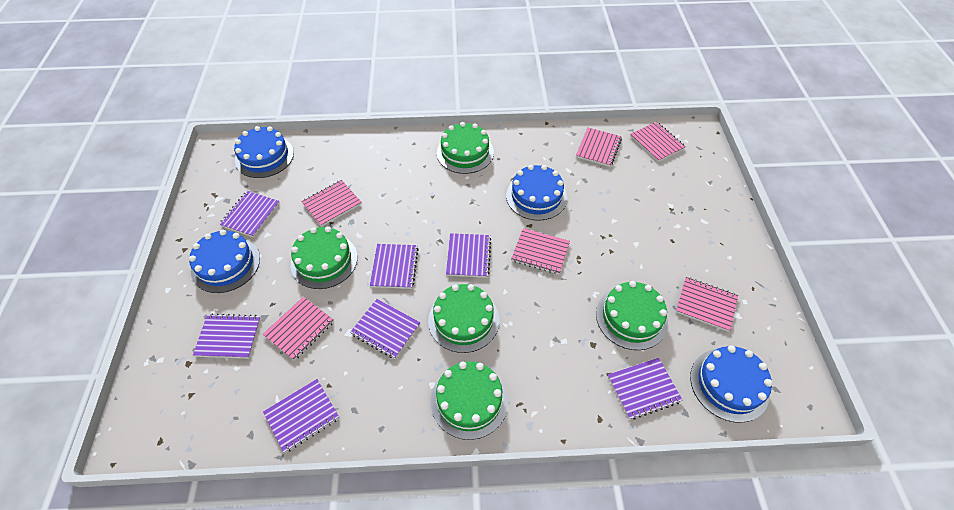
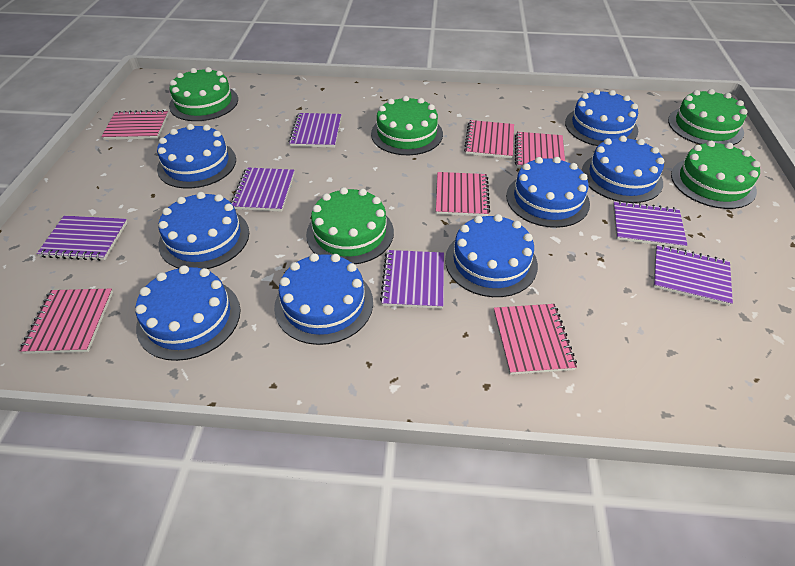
blue cake: 4 -> 8
purple notebook: 7 -> 6

